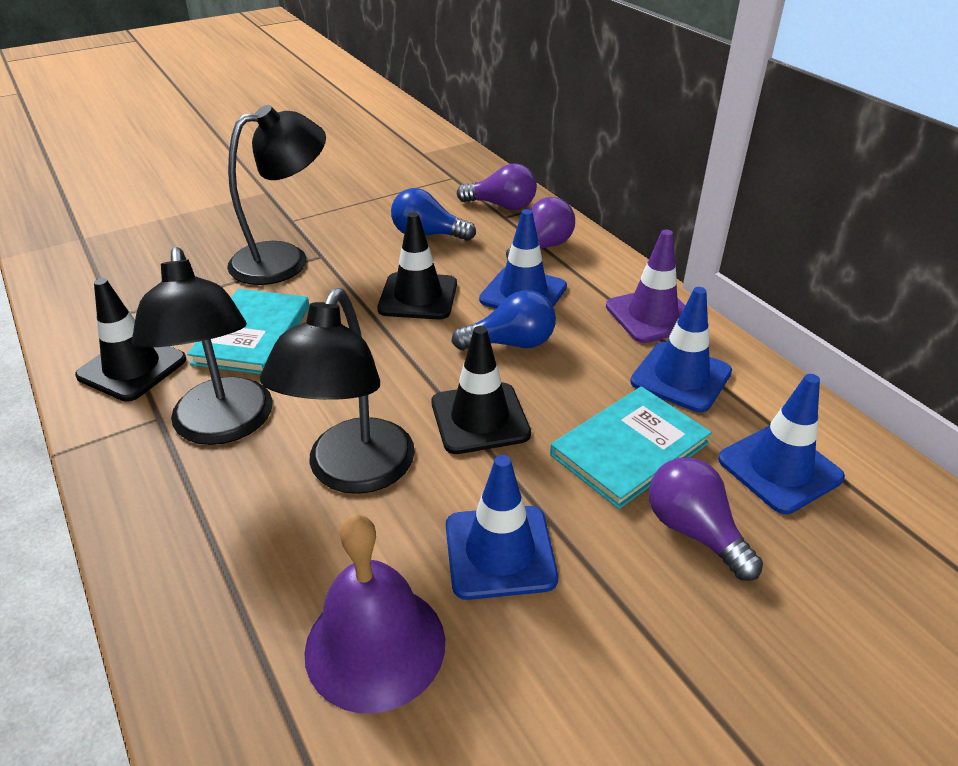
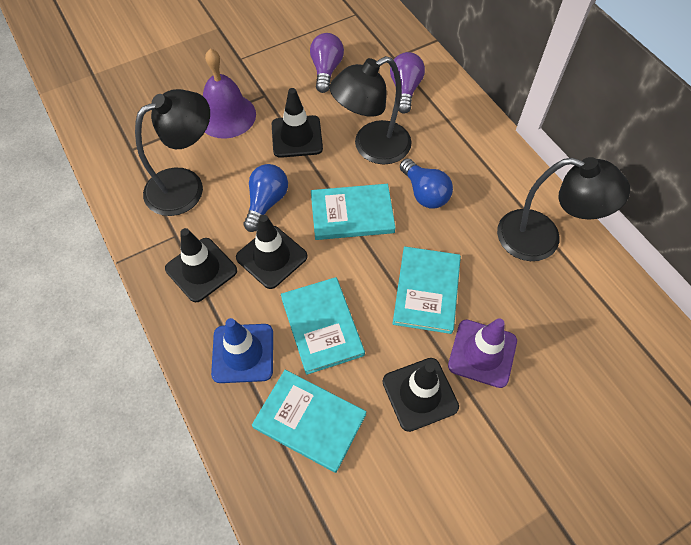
black traffic cone: 3 -> 4
blue traffic cone: 4 -> 1
purple light bulb: 3 -> 2
turquoise book: 2 -> 4

